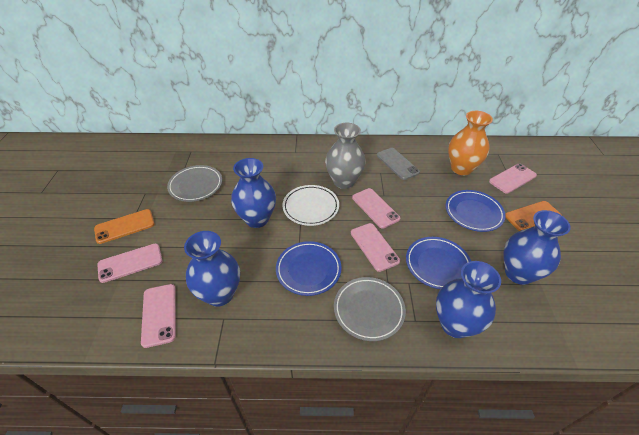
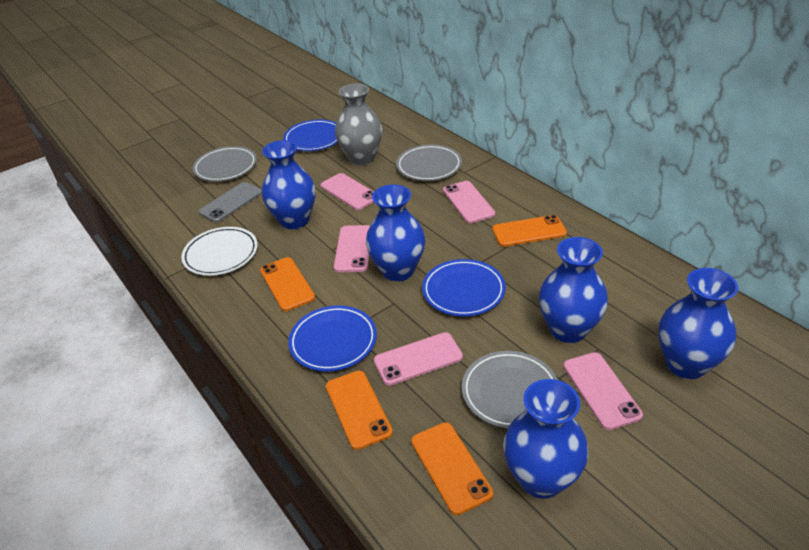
blue vase: 4 -> 5
grey plate: 2 -> 3
orange phone: 2 -> 4
orange vase: 1 -> 0

